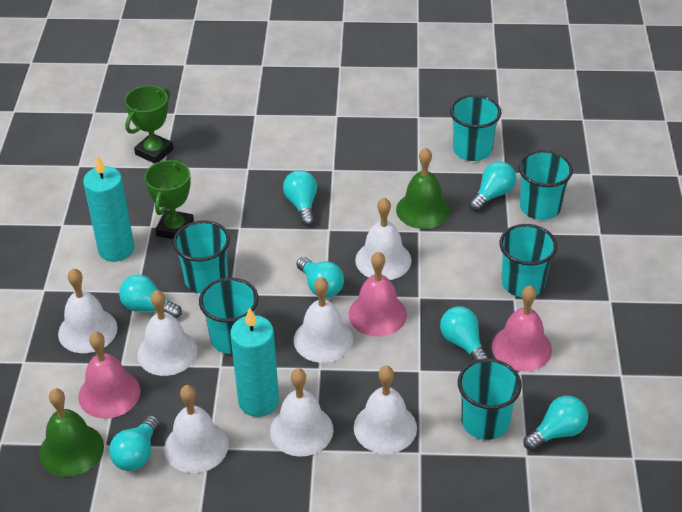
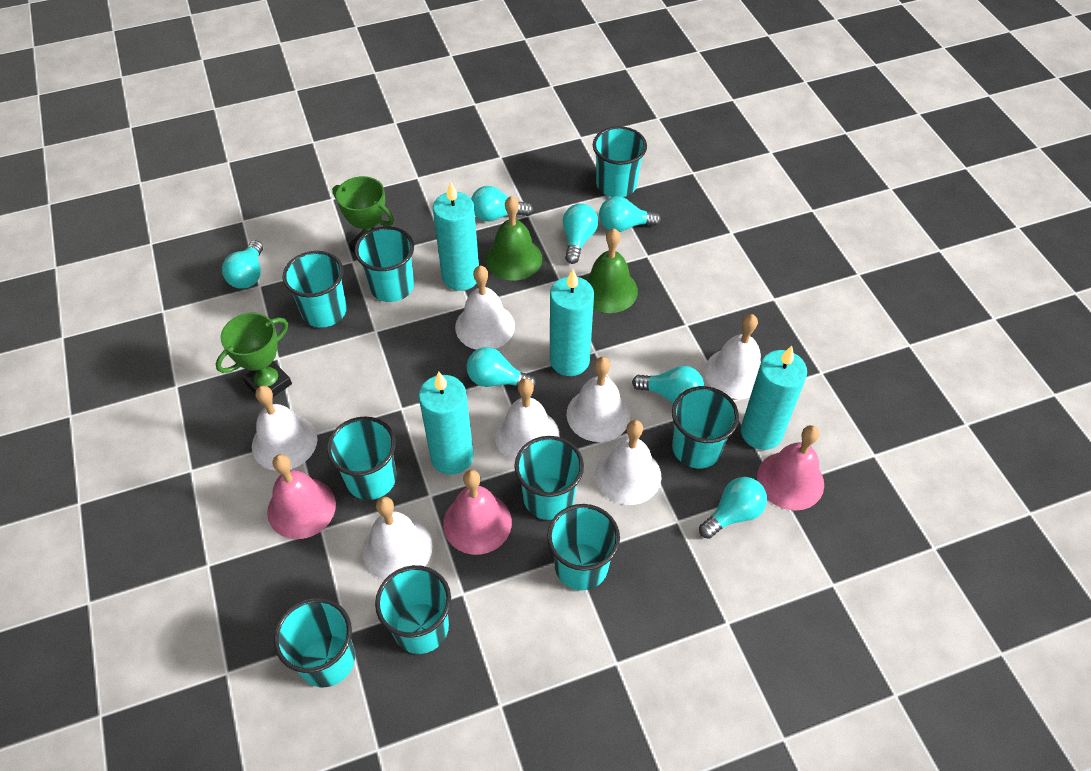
turquoise candle: 2 -> 4
turquoise cup: 6 -> 9

